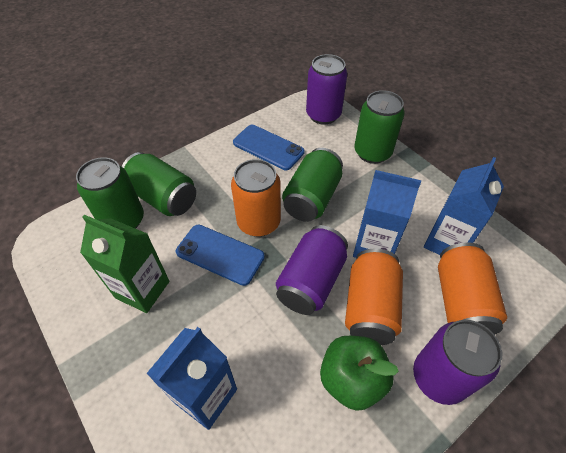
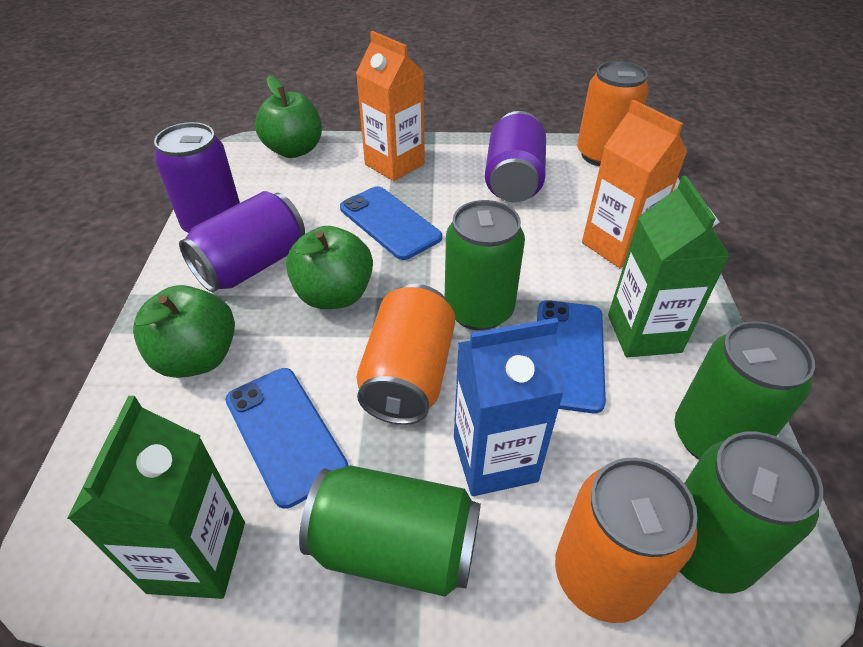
blue carton: 3 -> 1
blue phone: 2 -> 3
green apple: 1 -> 3
green carton: 1 -> 2
orange carton: 0 -> 2

